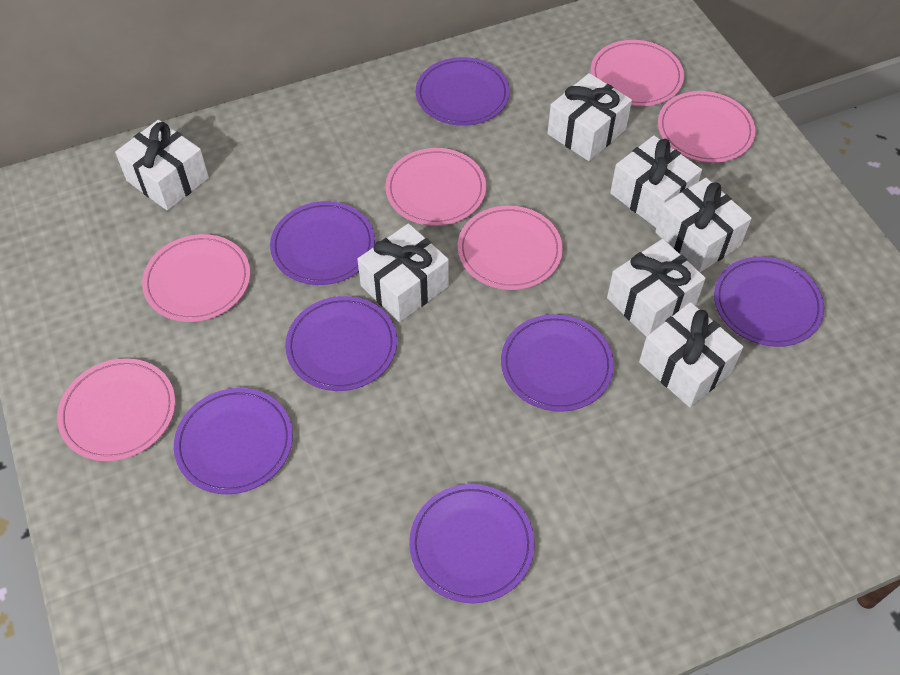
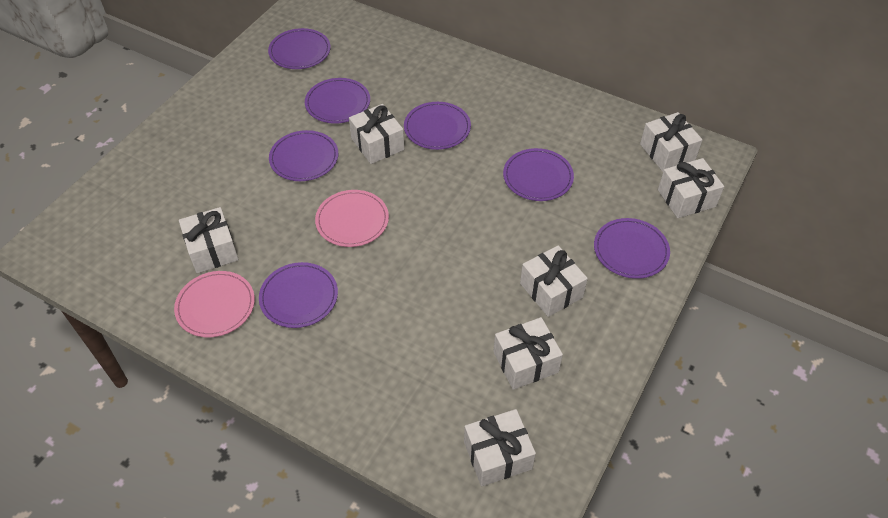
pink plate: 6 -> 2

